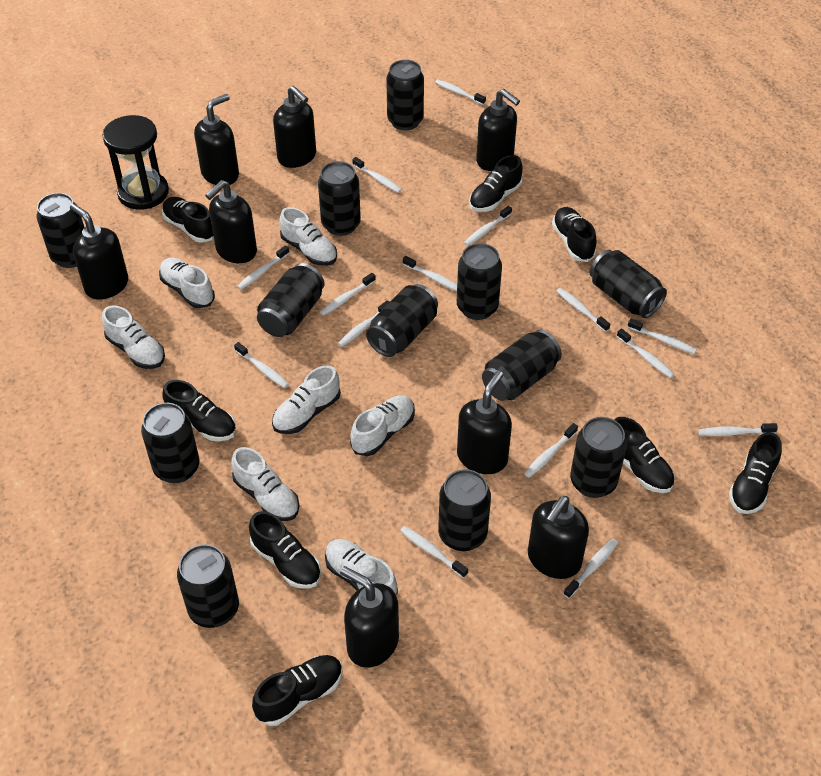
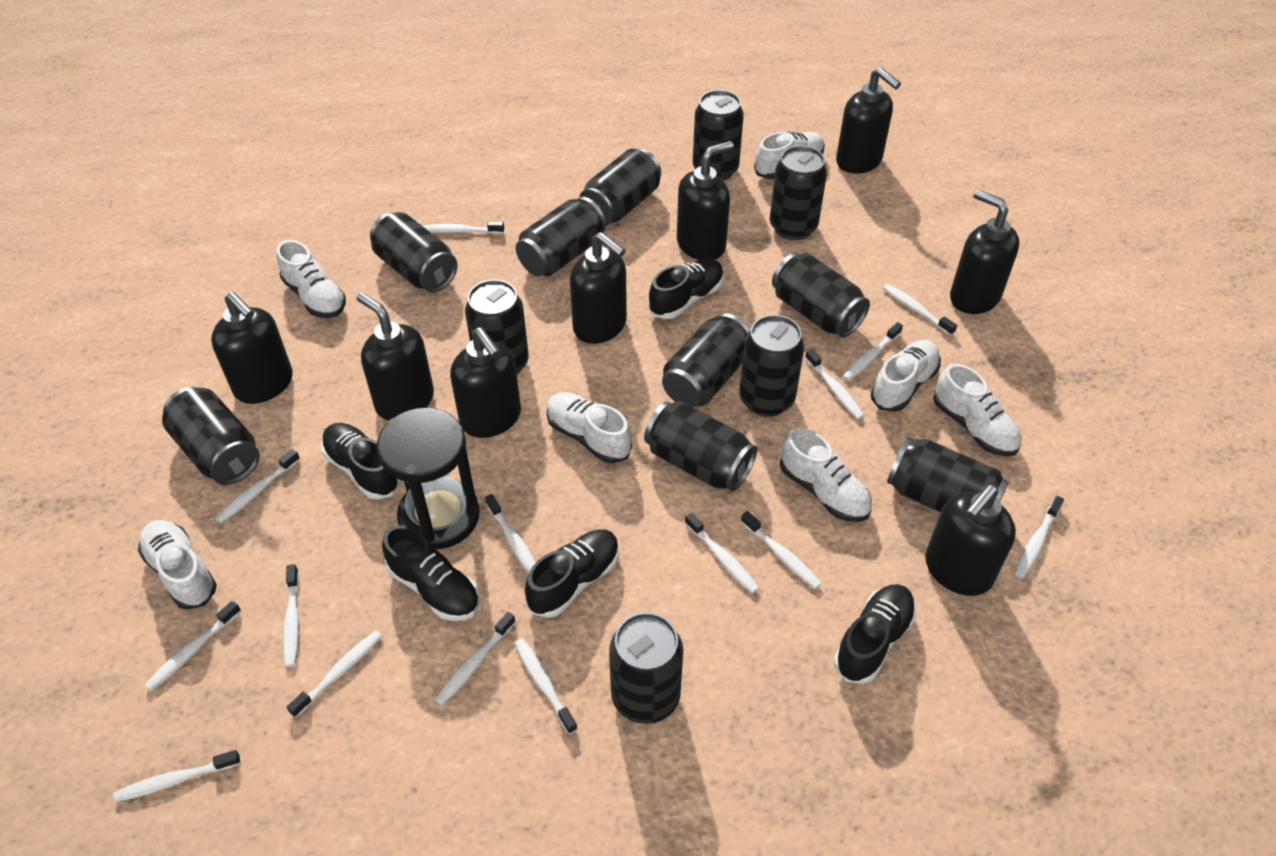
black can: 12 -> 13
black shoe: 8 -> 5

